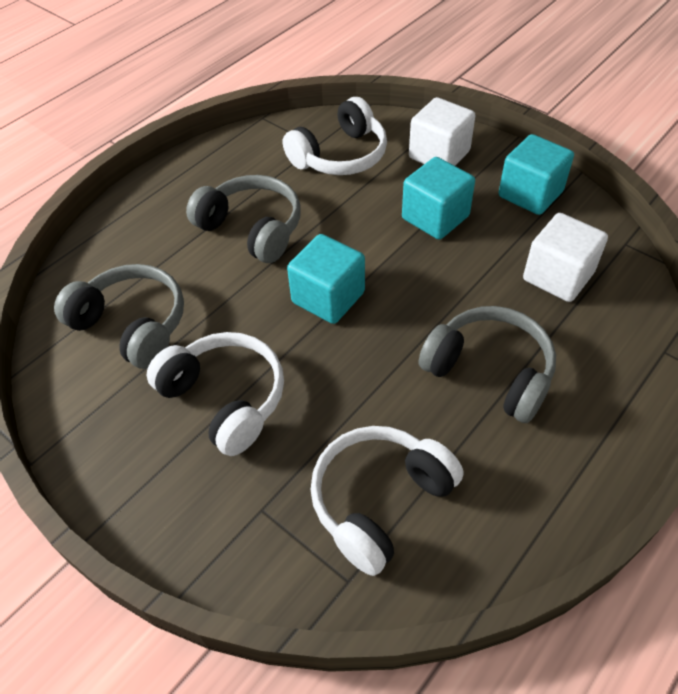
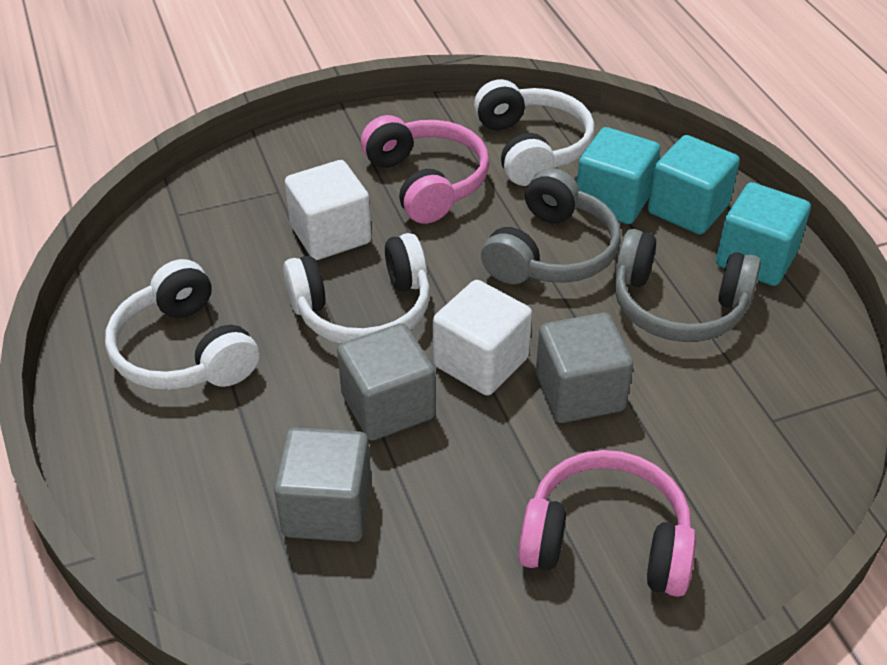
grey cube: 0 -> 3
grey headphones: 3 -> 2
pink headphones: 0 -> 2

